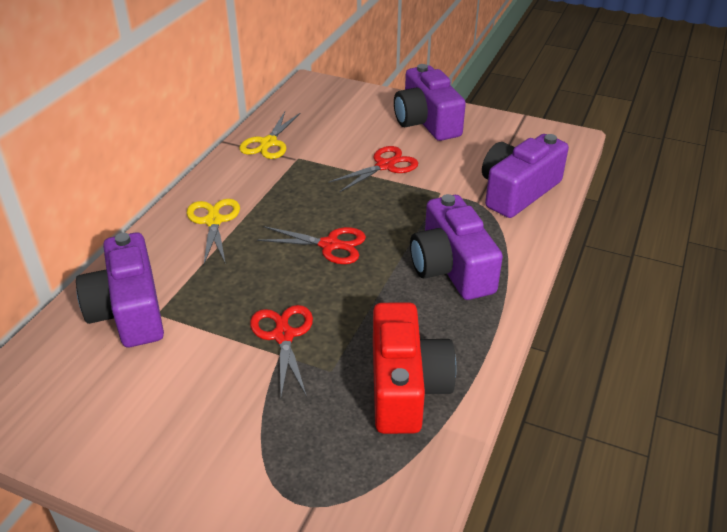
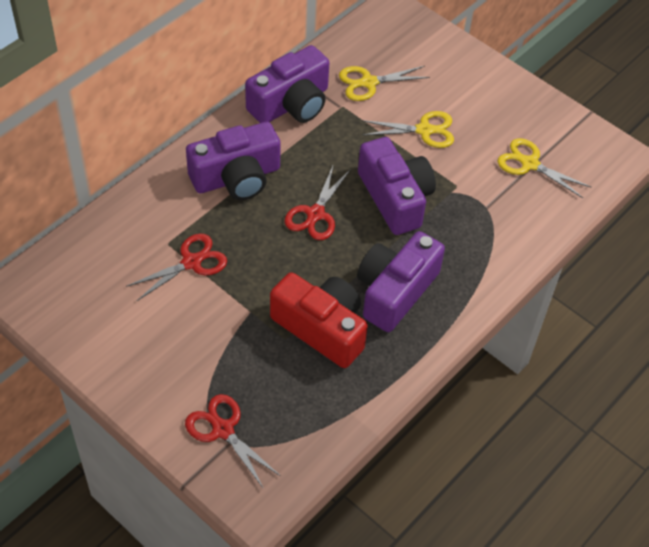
yellow scissors: 2 -> 3

